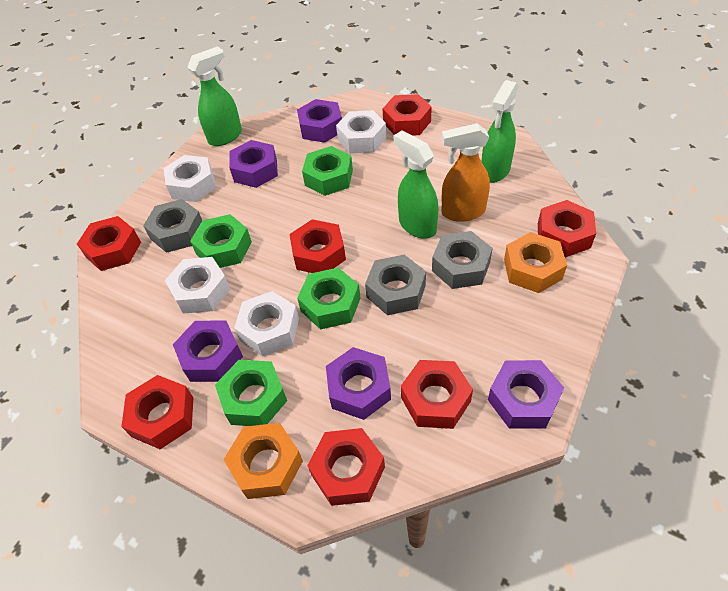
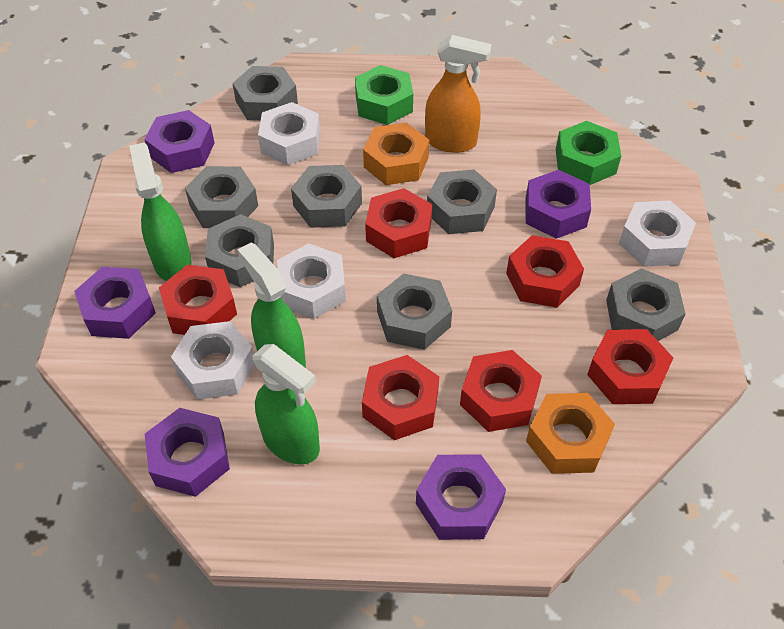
green nut: 4 -> 2
grey nut: 3 -> 7
red nut: 7 -> 6

